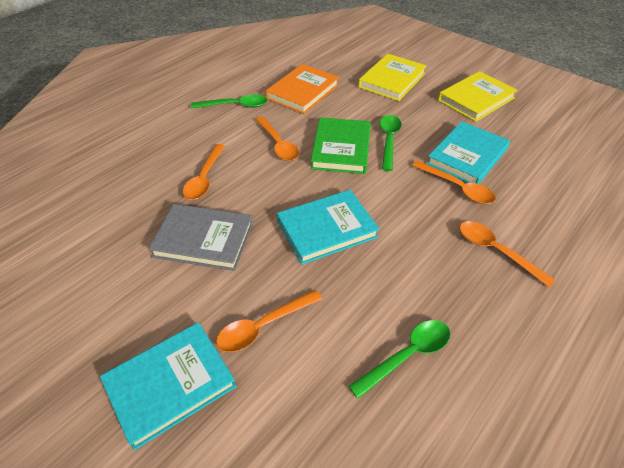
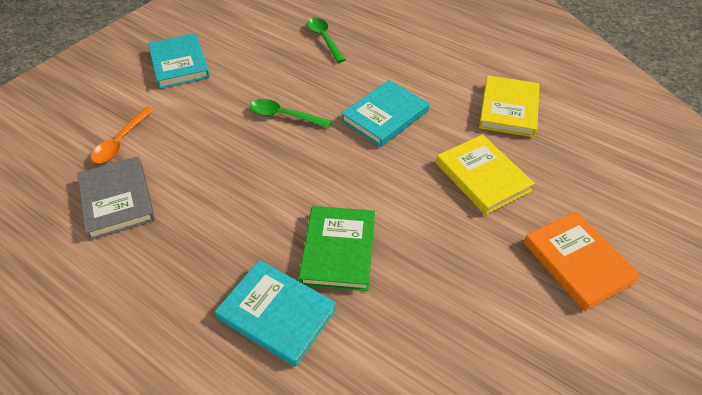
green spoon: 3 -> 2
orange spoon: 5 -> 1

